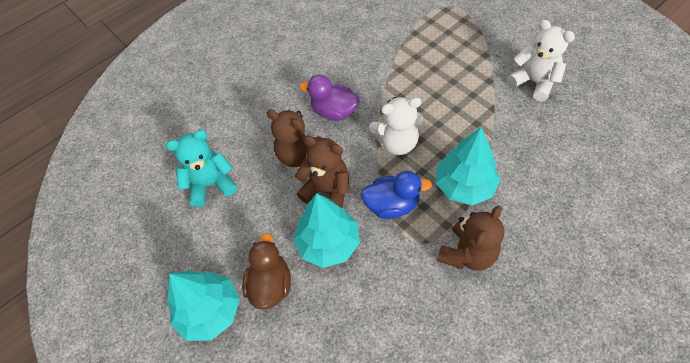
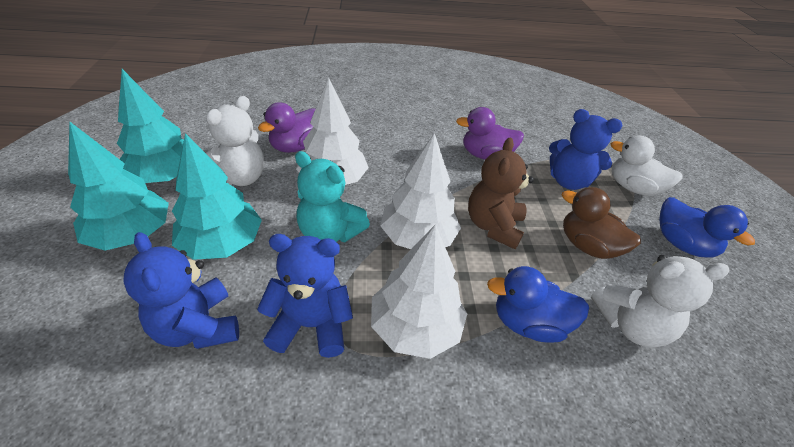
blue duck: 1 -> 2
blue teddy bear: 0 -> 3
brown teddy bear: 3 -> 1
purple duck: 1 -> 2
white duck: 0 -> 1
white tree: 0 -> 3

